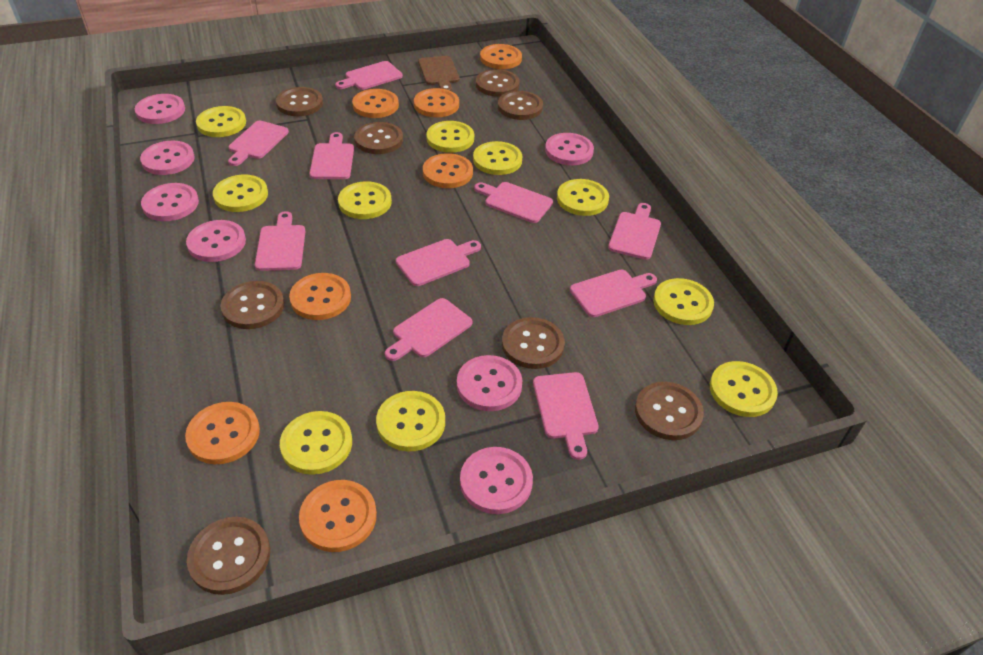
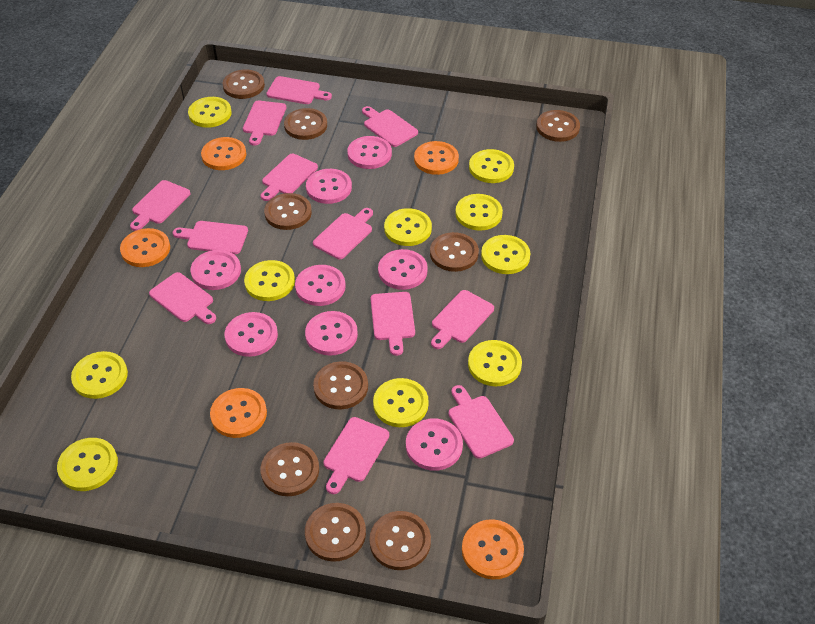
brown button: 8 -> 9
brown cutting board: 1 -> 0
orange button: 7 -> 5
pink button: 7 -> 8
pink cutting board: 10 -> 12

